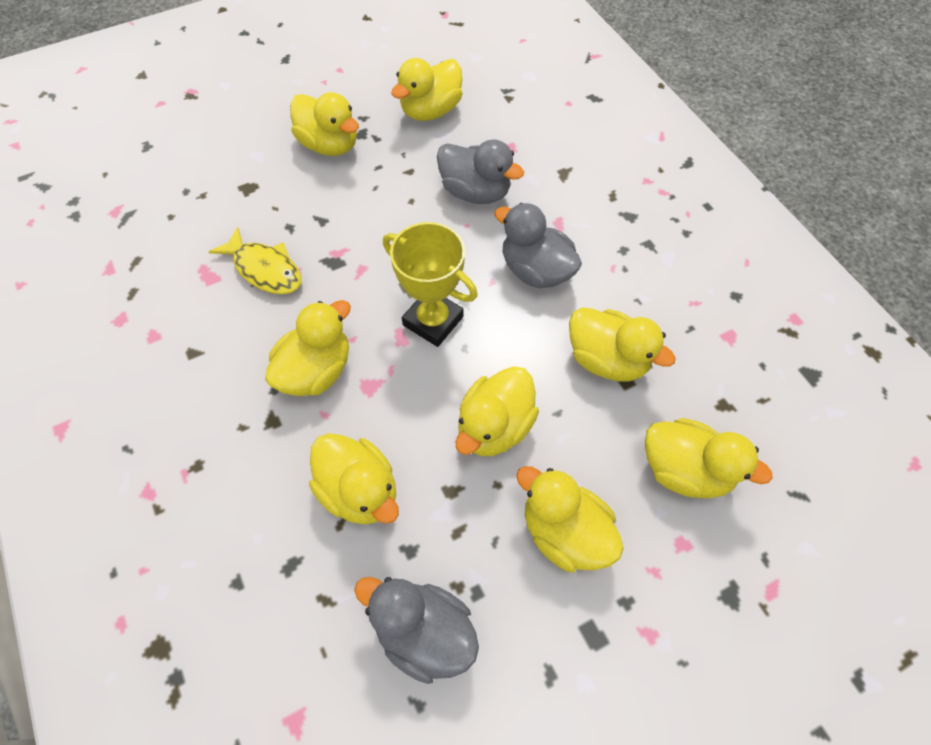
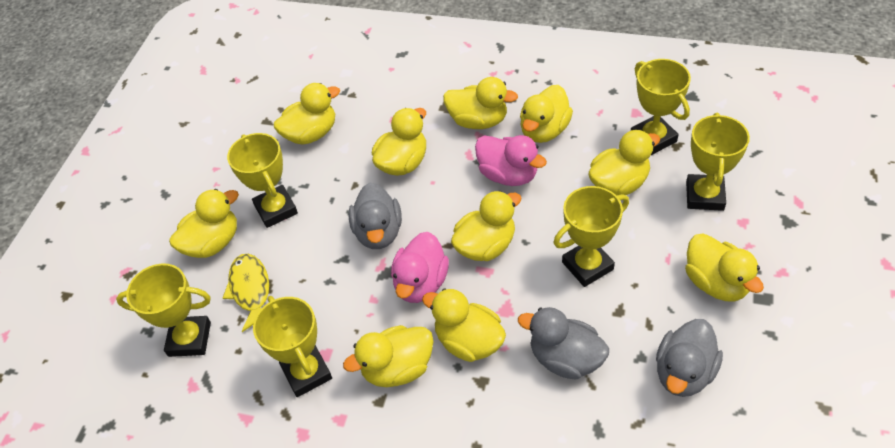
pink duck: 0 -> 2
yellow duck: 8 -> 10
yellow trophy: 1 -> 6

